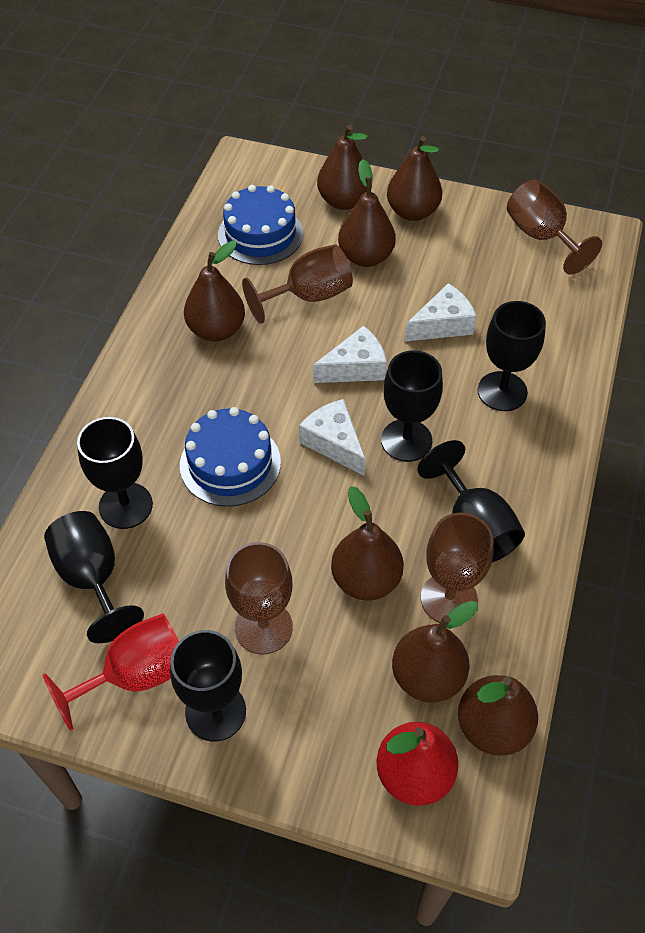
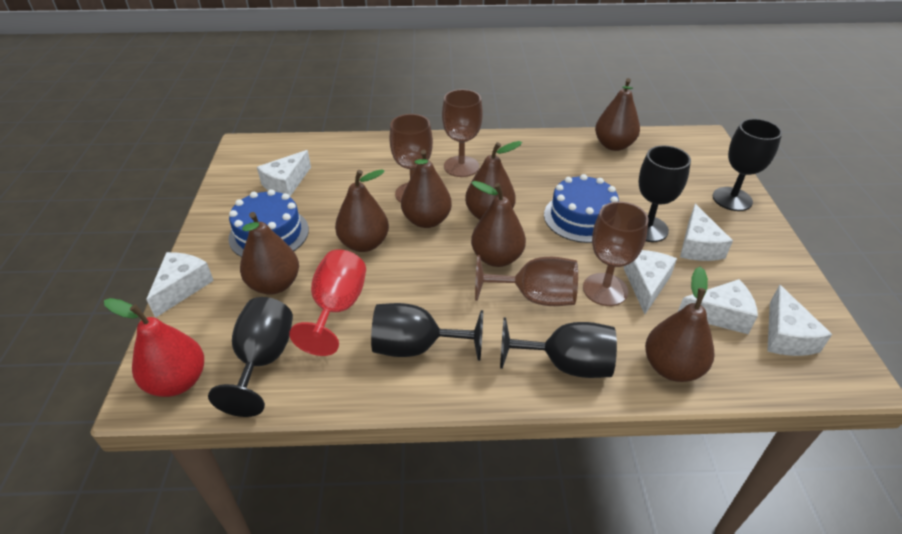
black goblet: 6 -> 5
white cheese: 3 -> 6

